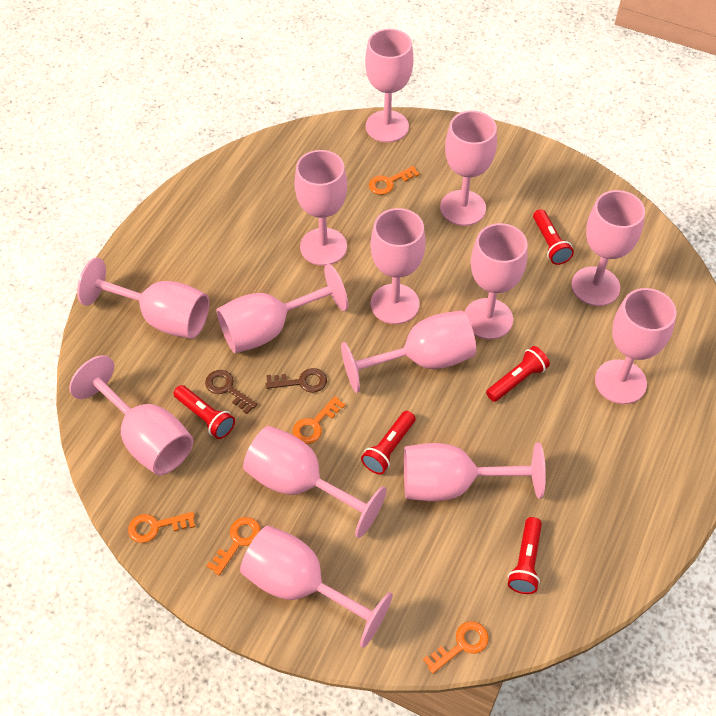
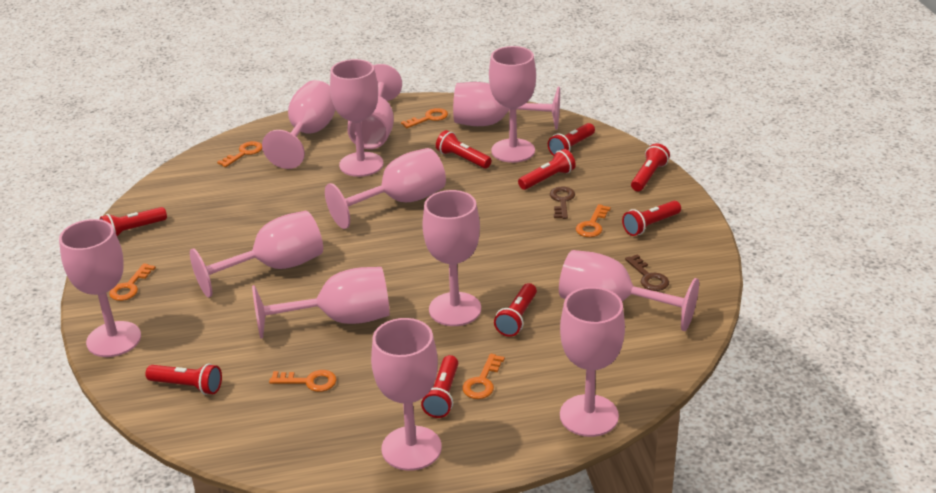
orange key: 5 -> 6
pink goblet: 14 -> 13
red flashlight: 5 -> 9

